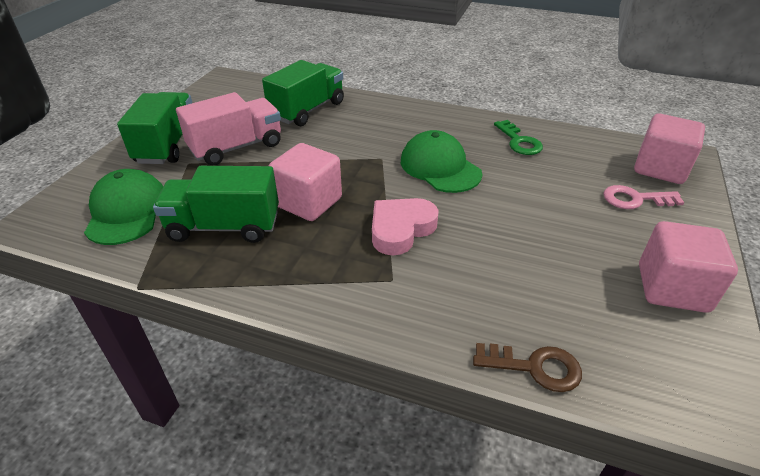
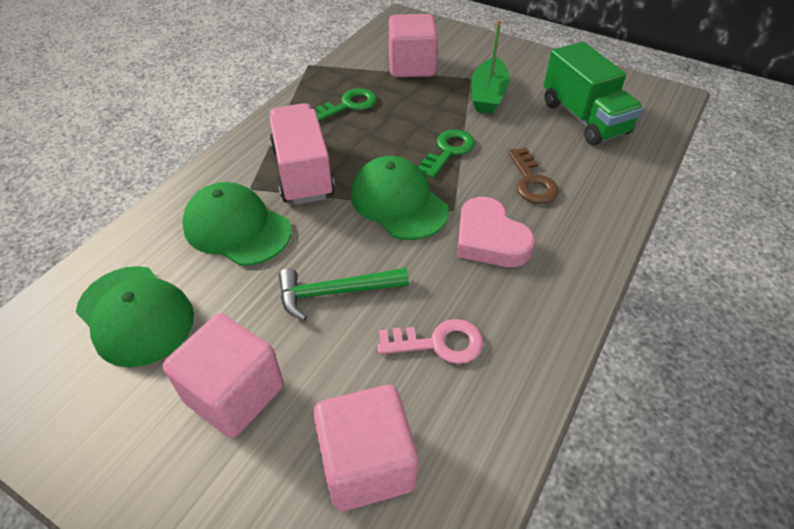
green boat: 0 -> 1
green cap: 2 -> 3
green hammer: 0 -> 1
green key: 1 -> 2
green truck: 3 -> 1

